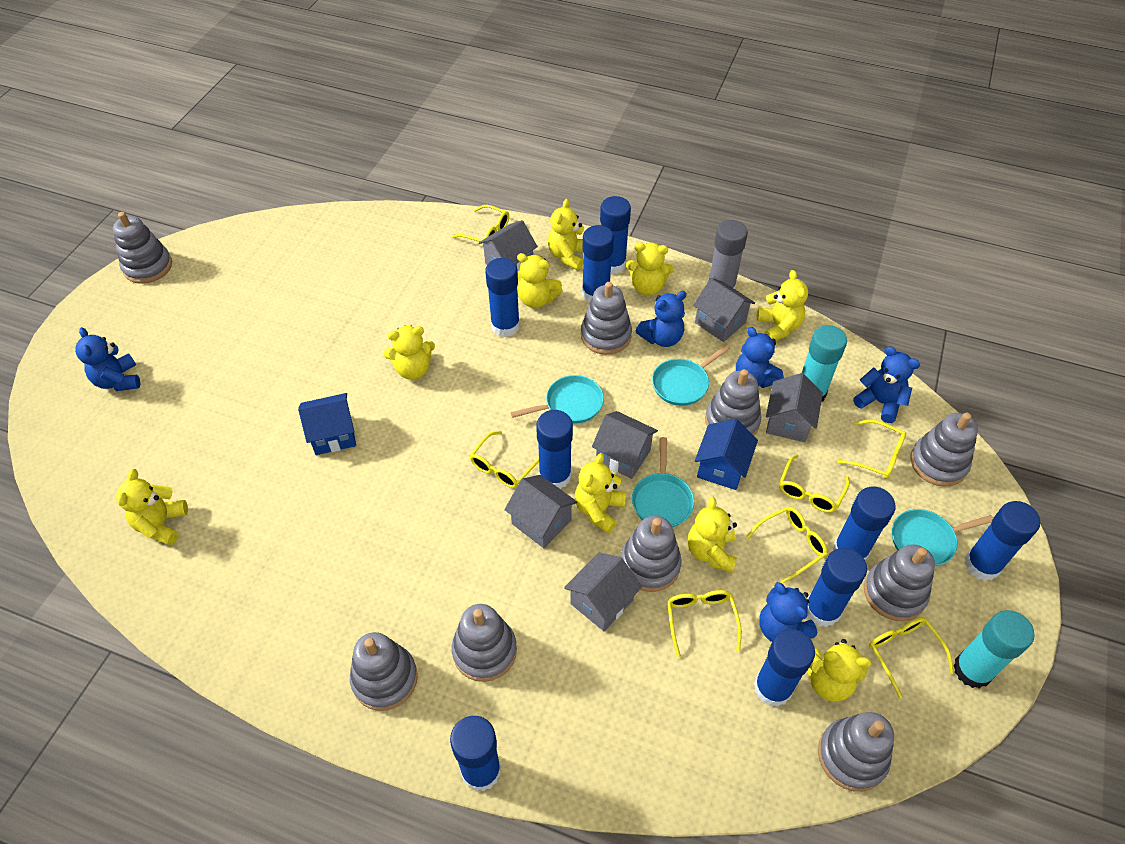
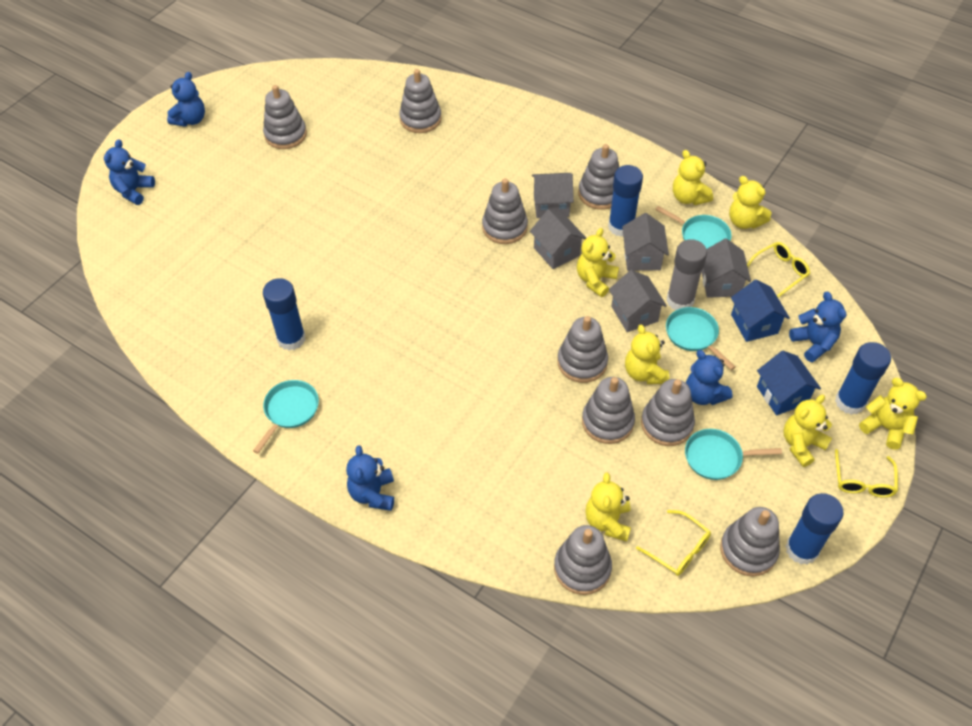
blue glue stick: 9 -> 4
grey house: 6 -> 5
turquoise glue stick: 2 -> 0
yellow glasses: 7 -> 3
yellow teddy bear: 9 -> 7

